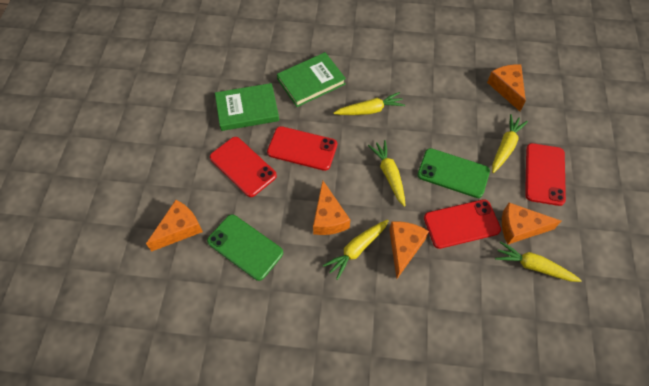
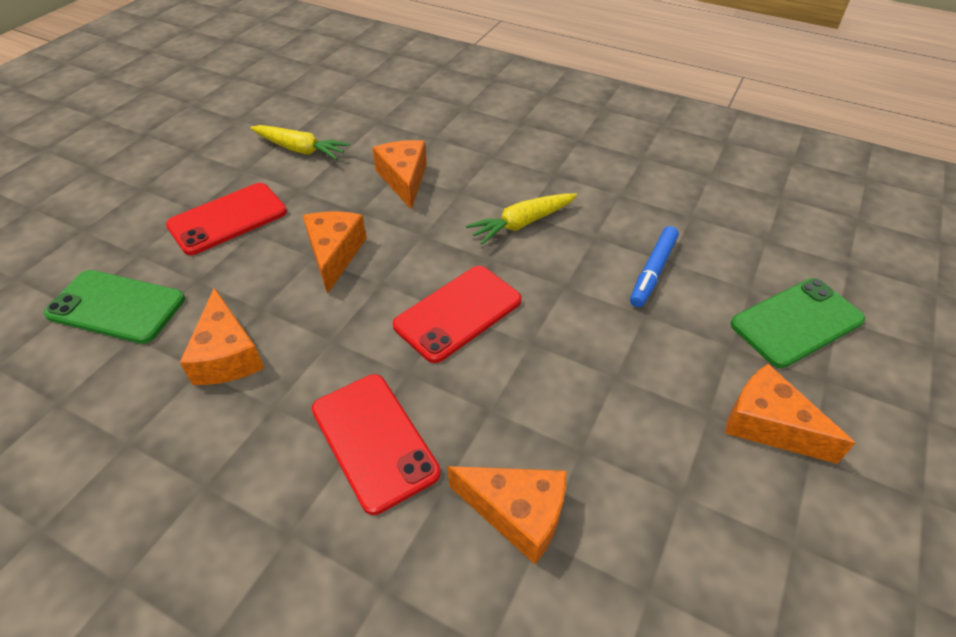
blue marker: 0 -> 1
green book: 2 -> 0
red phone: 4 -> 3
yellow carrot: 5 -> 2

